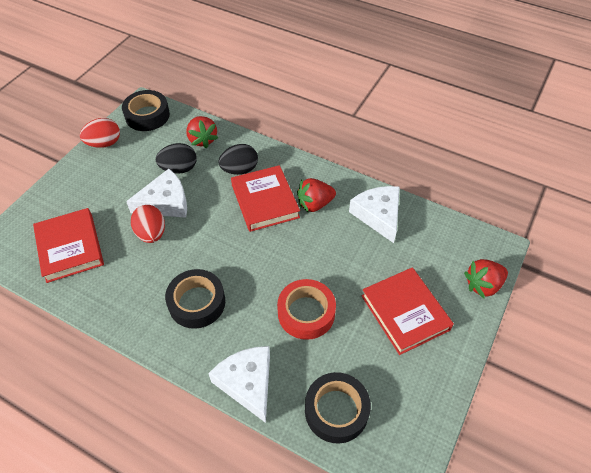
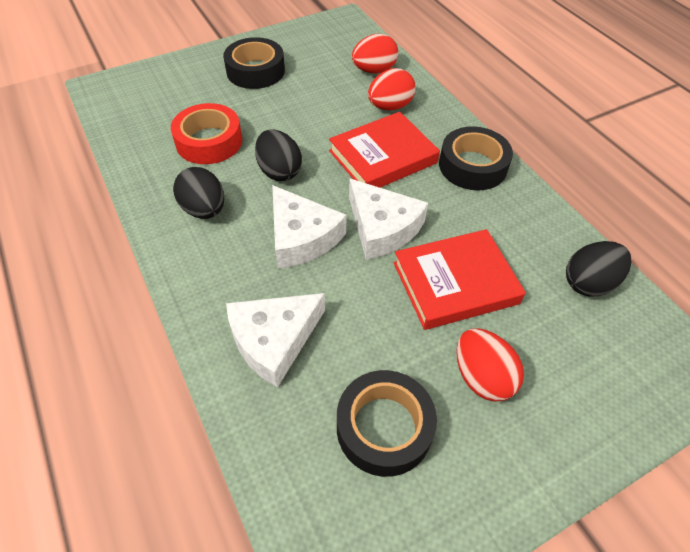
black egg: 2 -> 3
red book: 3 -> 2
red egg: 2 -> 3
red strawberry: 3 -> 0

